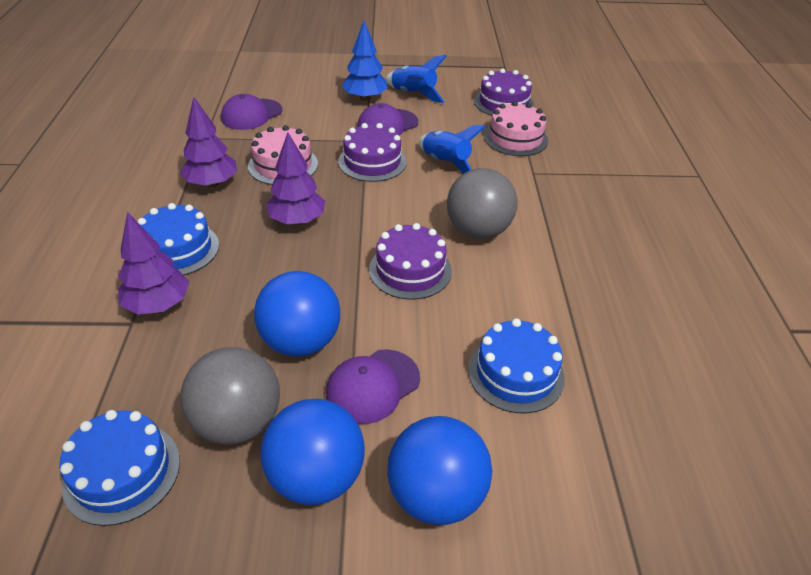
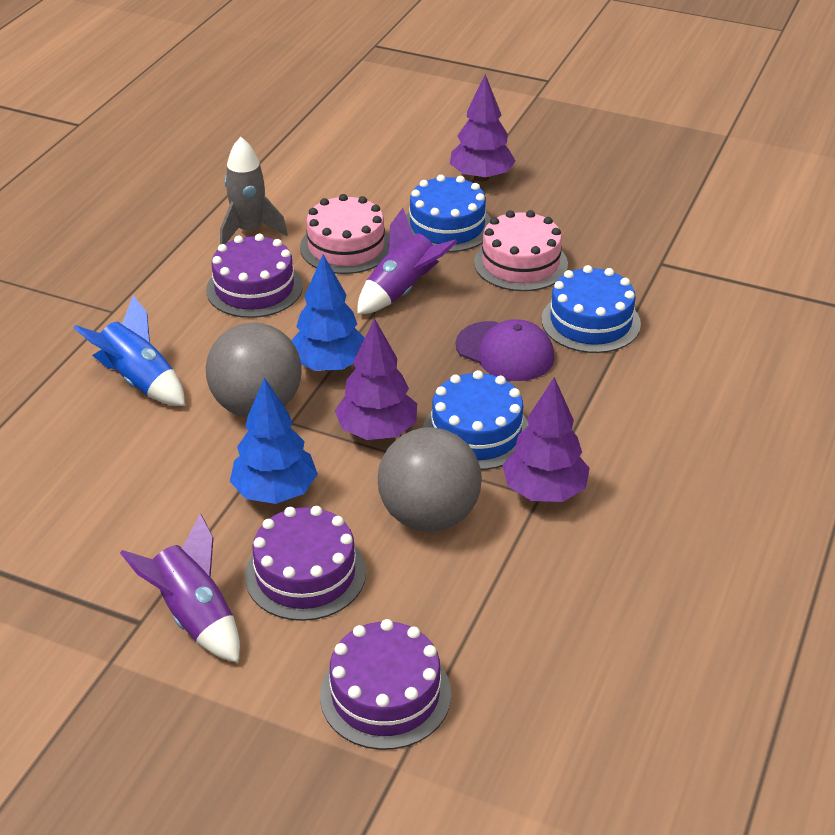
blue ball: 3 -> 0
blue rocket: 2 -> 1
blue tree: 1 -> 2
grey rocket: 0 -> 1
purple cap: 3 -> 1
purple rocket: 0 -> 2

